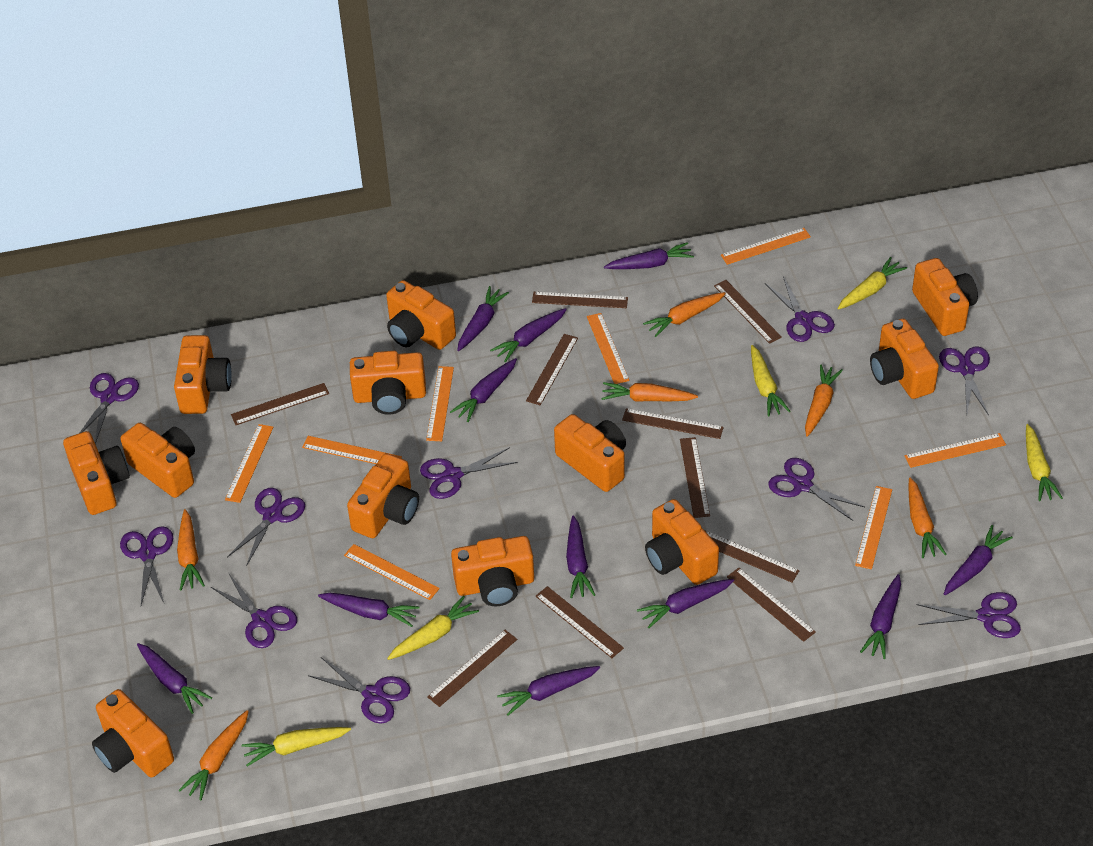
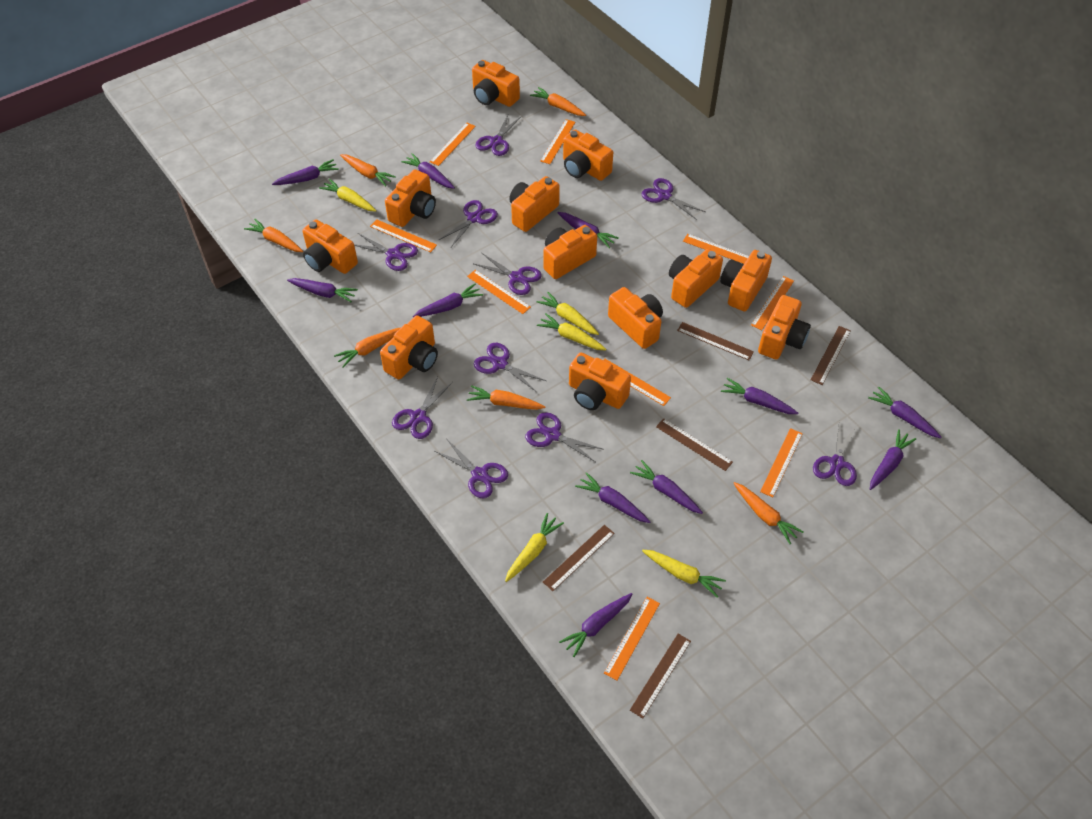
brown ruler: 10 -> 5
orange ruler: 8 -> 9

